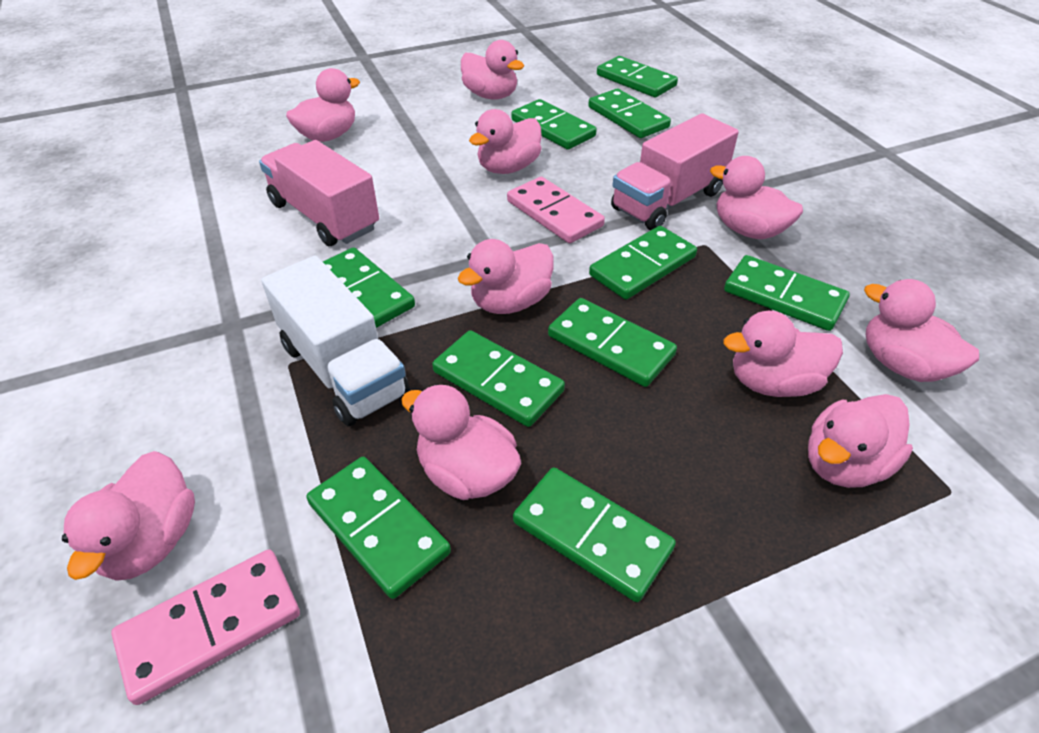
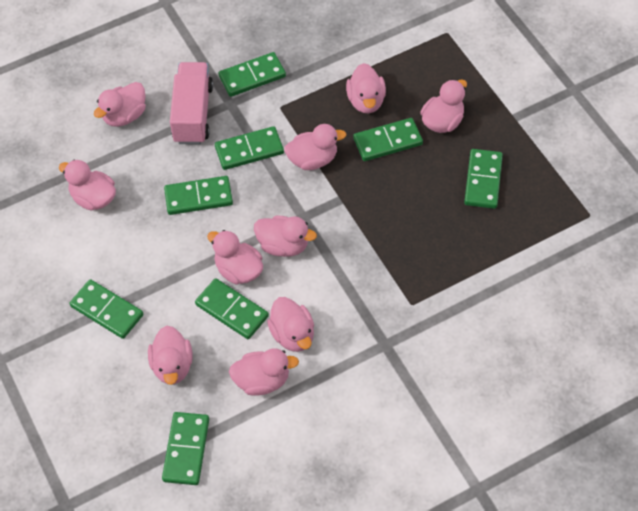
green domino: 10 -> 8
pink domino: 2 -> 0
pink truck: 2 -> 1
white truck: 1 -> 0

